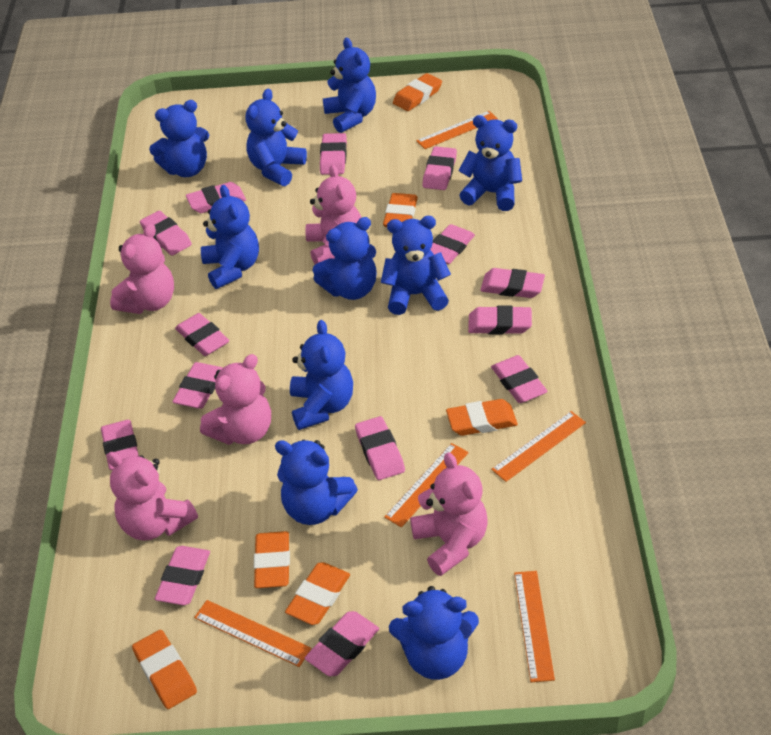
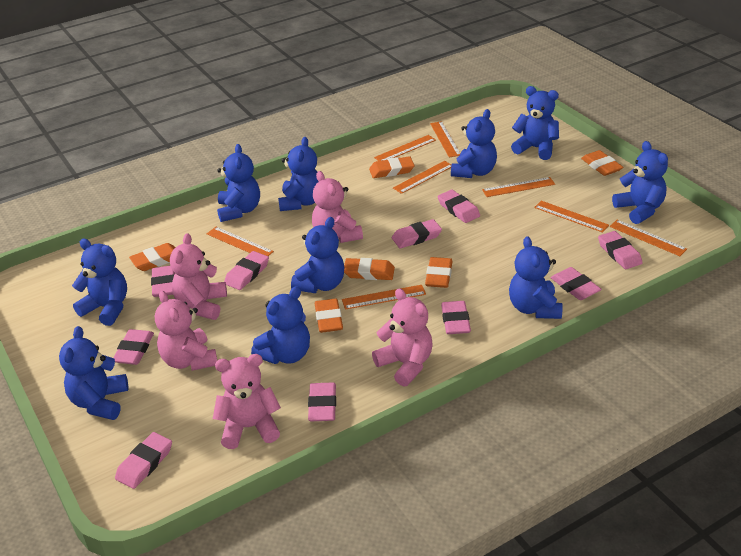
orange ruler: 5 -> 8
pink eraser: 14 -> 10

